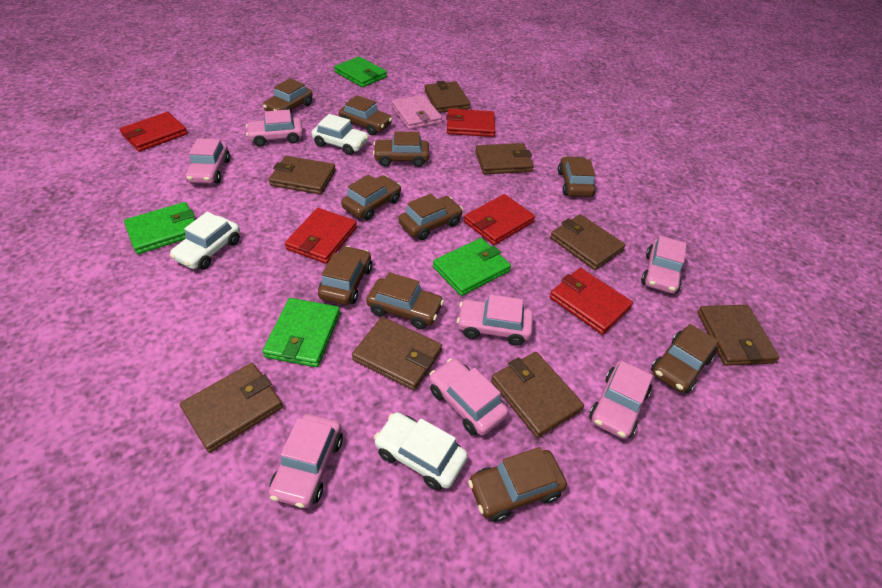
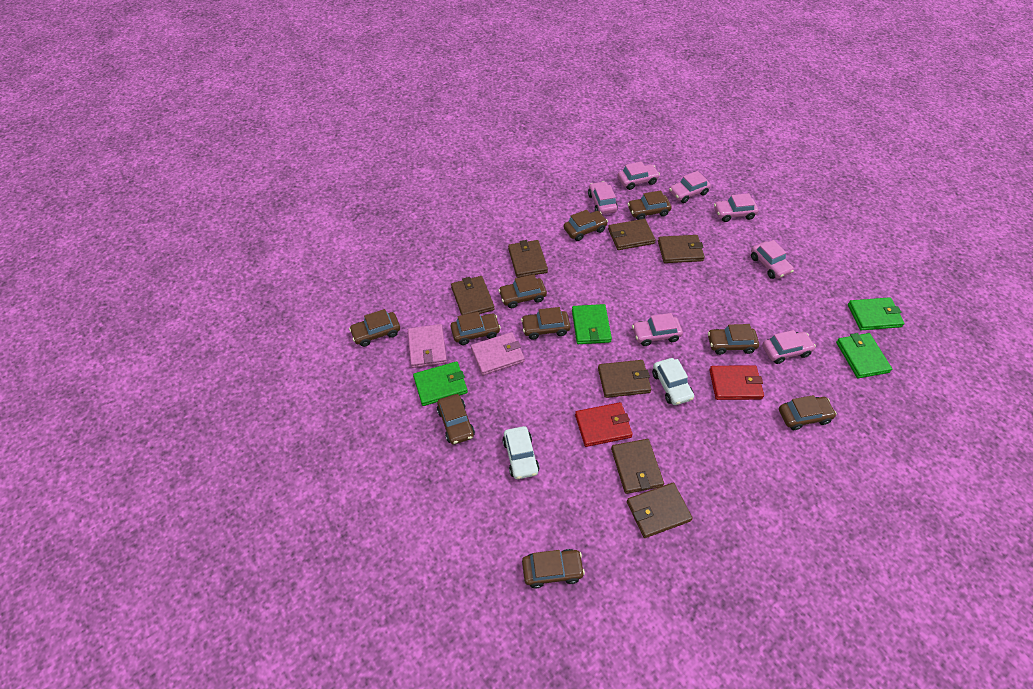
brown wallet: 8 -> 7
pink wallet: 1 -> 2
red wallet: 5 -> 2
white car: 3 -> 2

